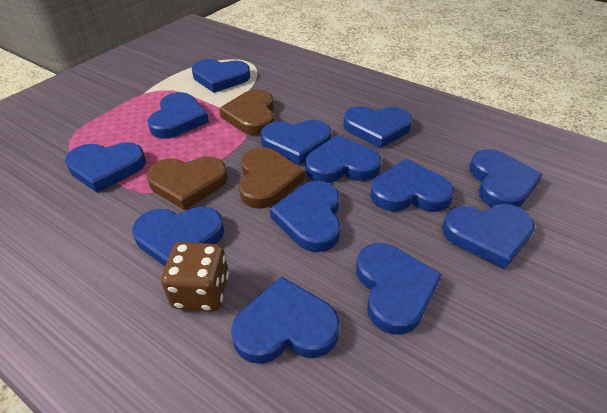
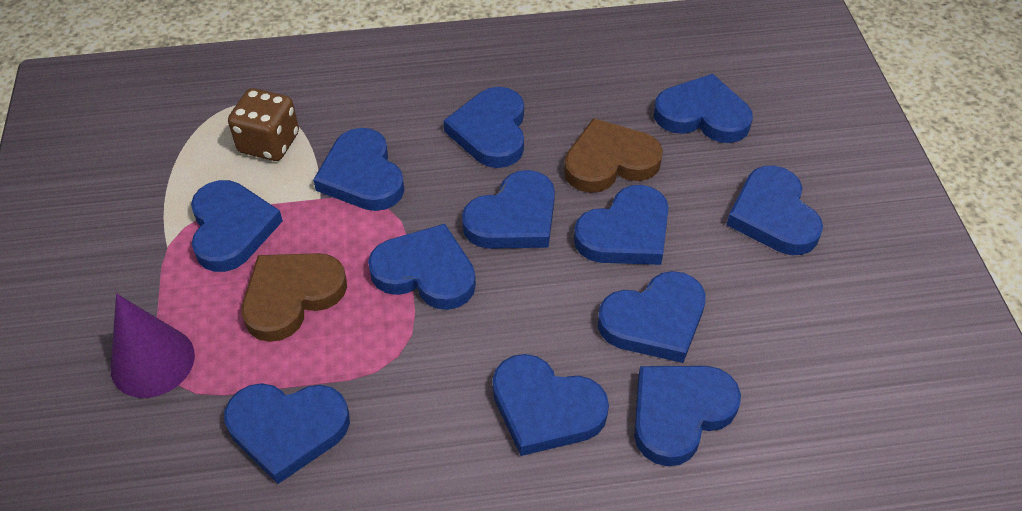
blue heart: 13 -> 12
brown heart: 3 -> 2
purple cone: 0 -> 1

